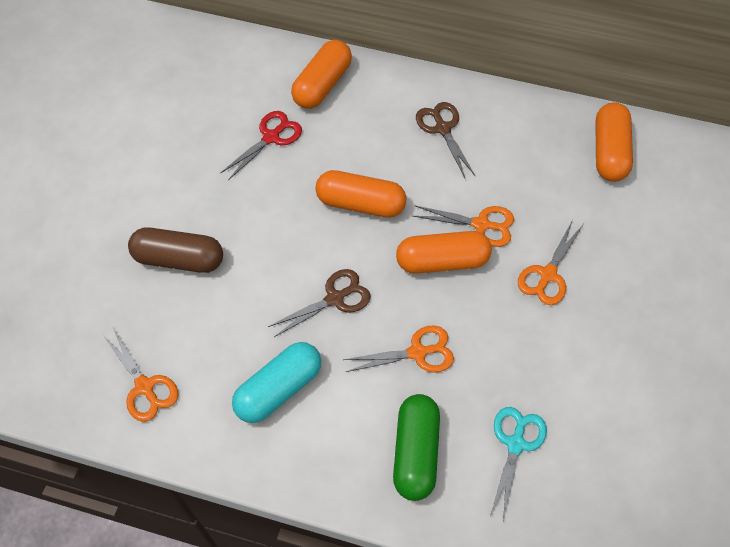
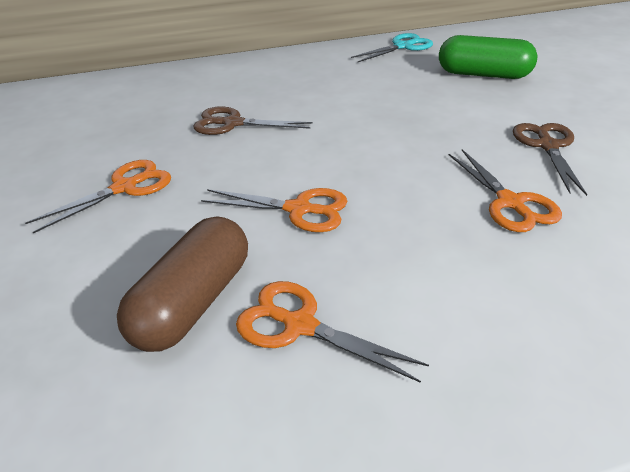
orange capsule: 4 -> 0
red scissors: 1 -> 0
turquoise capsule: 1 -> 0

